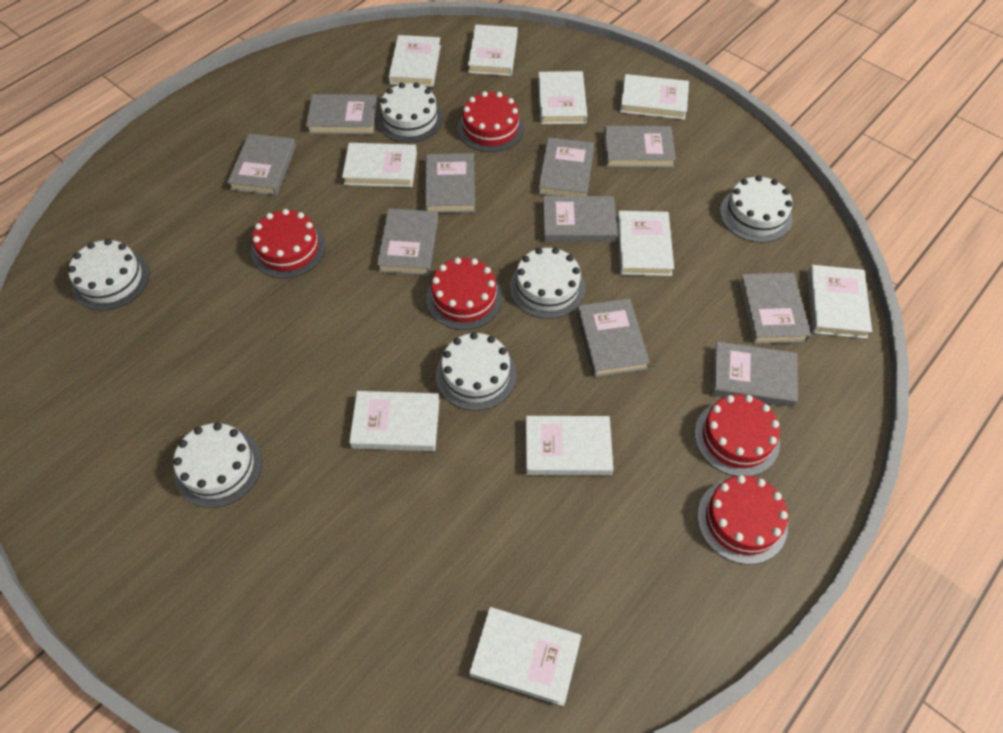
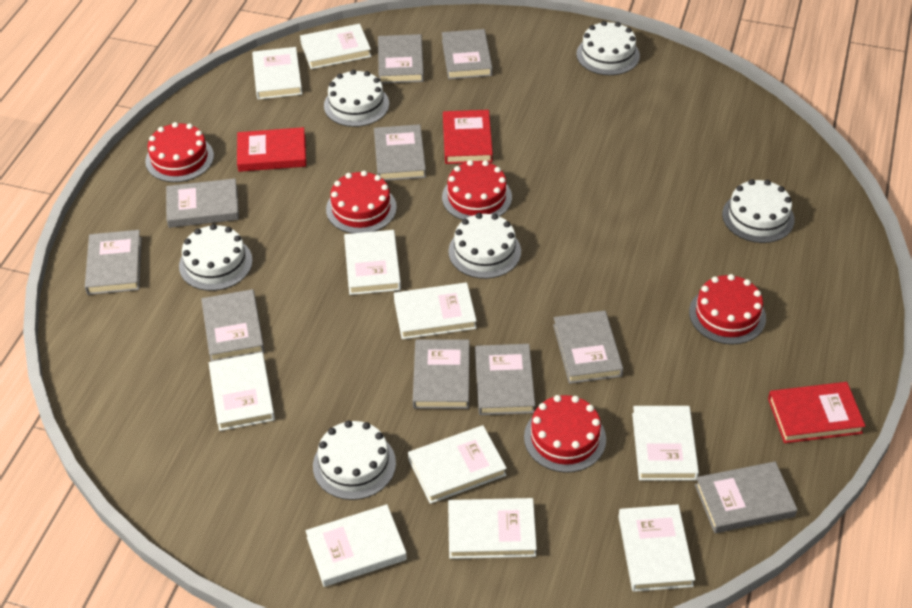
red book: 0 -> 3

